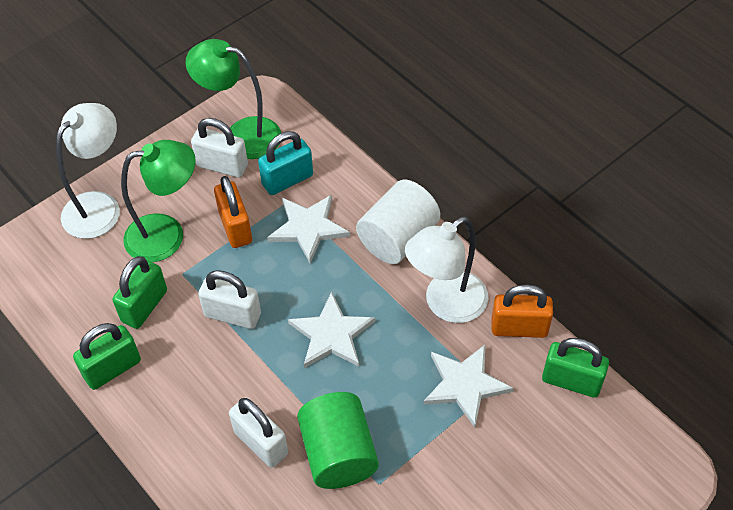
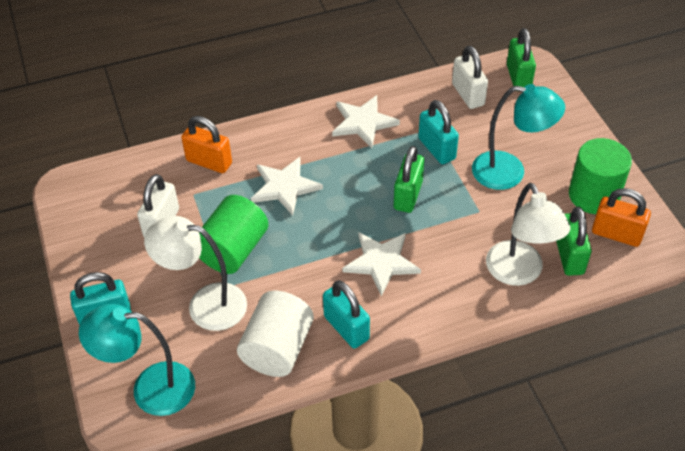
green cylinder: 1 -> 2
green lamp: 2 -> 0
turquoise lamp: 0 -> 2
turquoise padlock: 1 -> 3
white padlock: 3 -> 2

